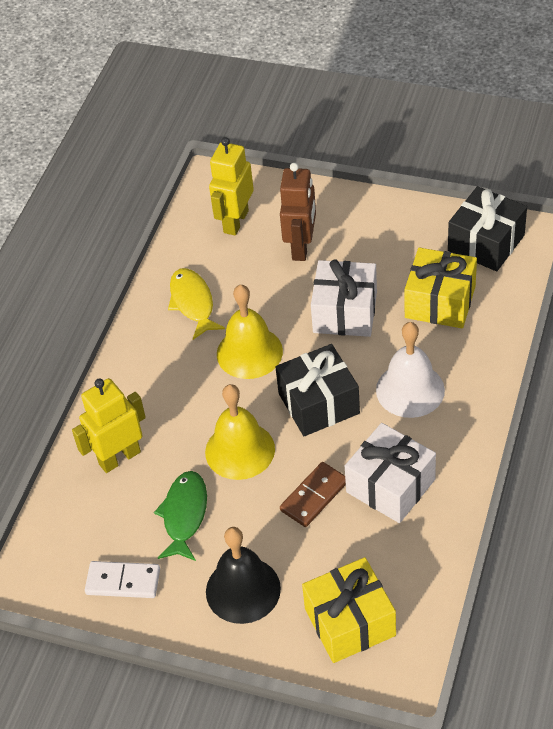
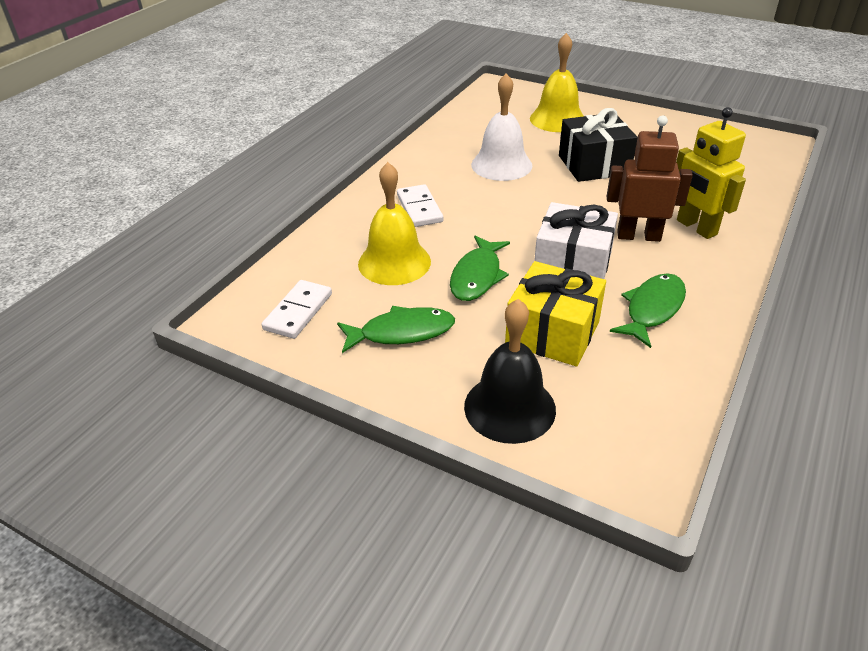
black gift: 2 -> 1
brown domino: 1 -> 0
green fish: 1 -> 3
white domino: 1 -> 2
white gift: 2 -> 1
yellow fish: 1 -> 0
yellow gift: 2 -> 1
yellow robot: 2 -> 1

